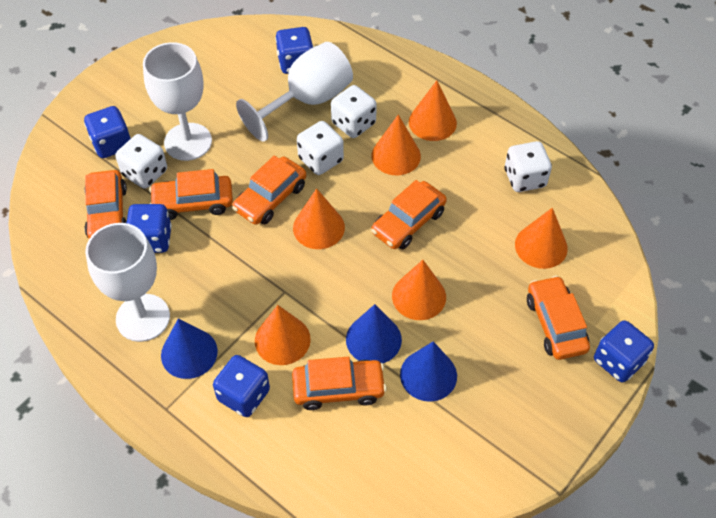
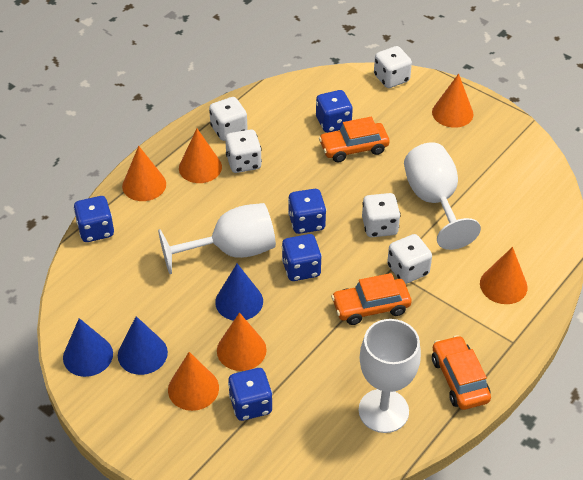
orange car: 6 -> 3
white dice: 4 -> 5

